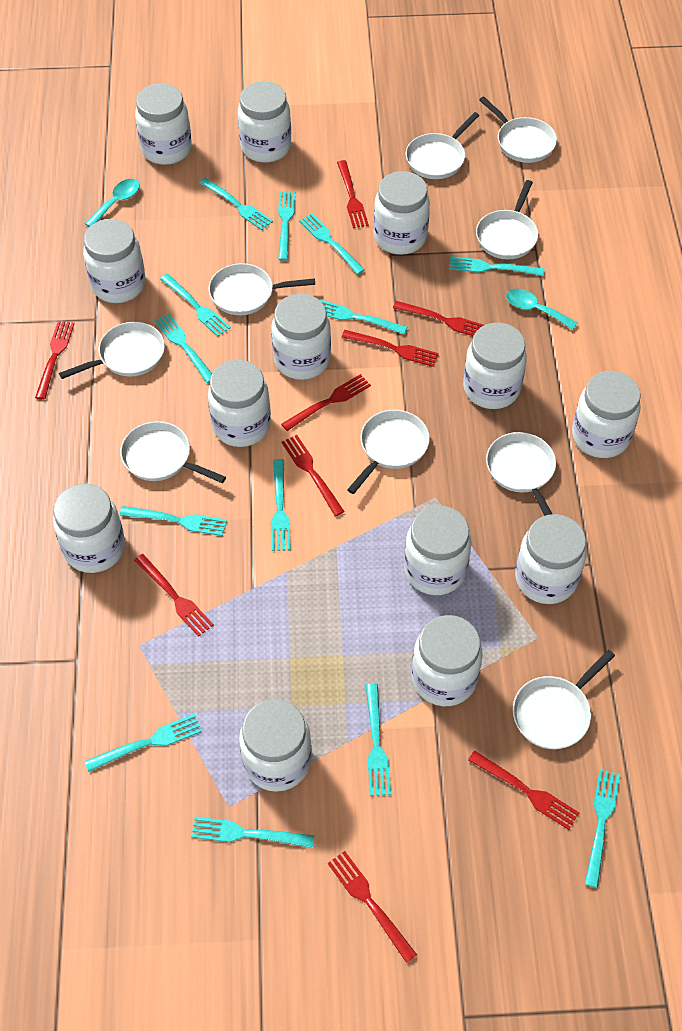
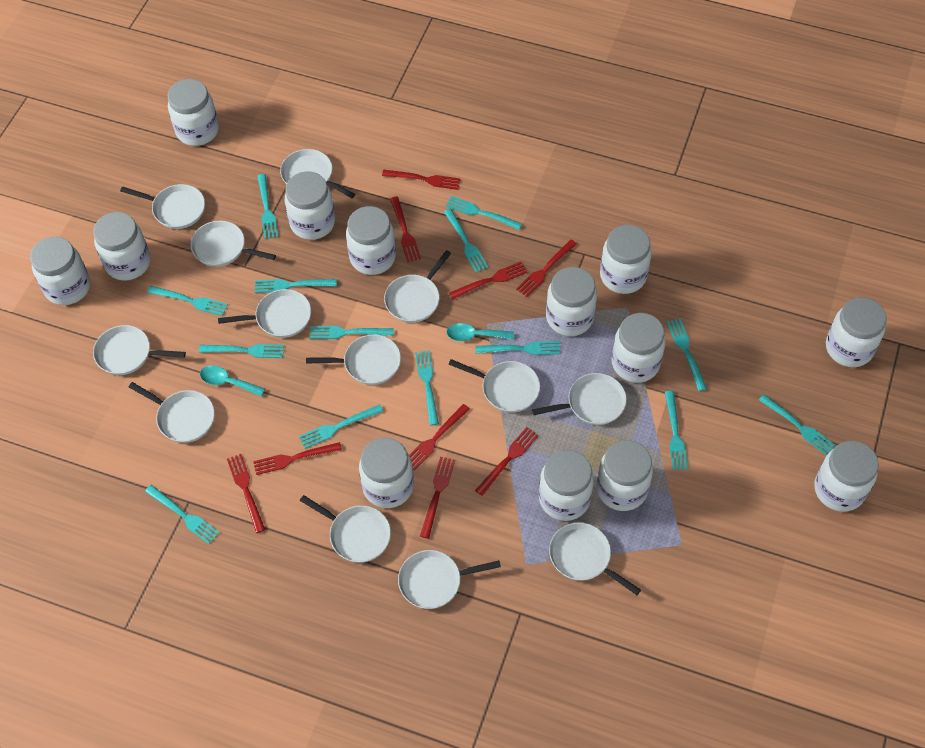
turquoise fork: 13 -> 14
white pan: 9 -> 13

